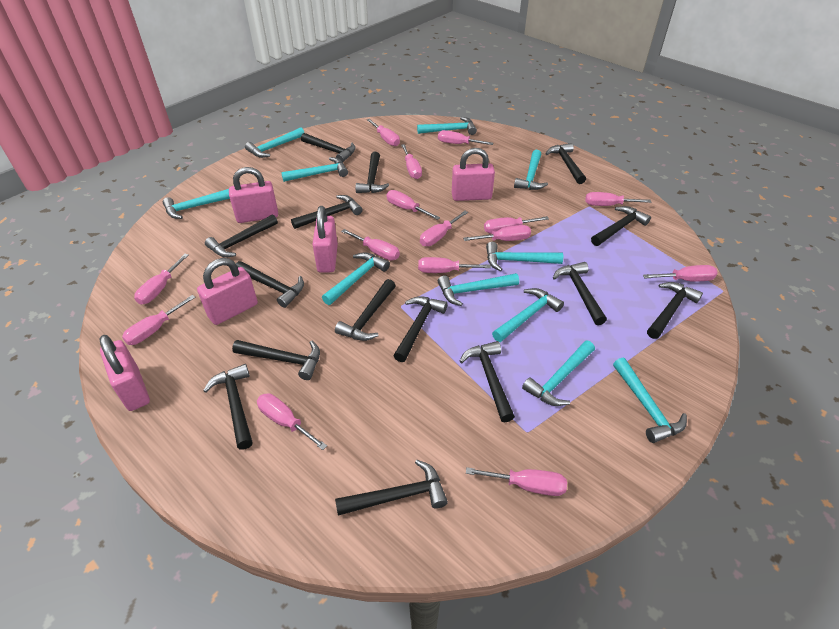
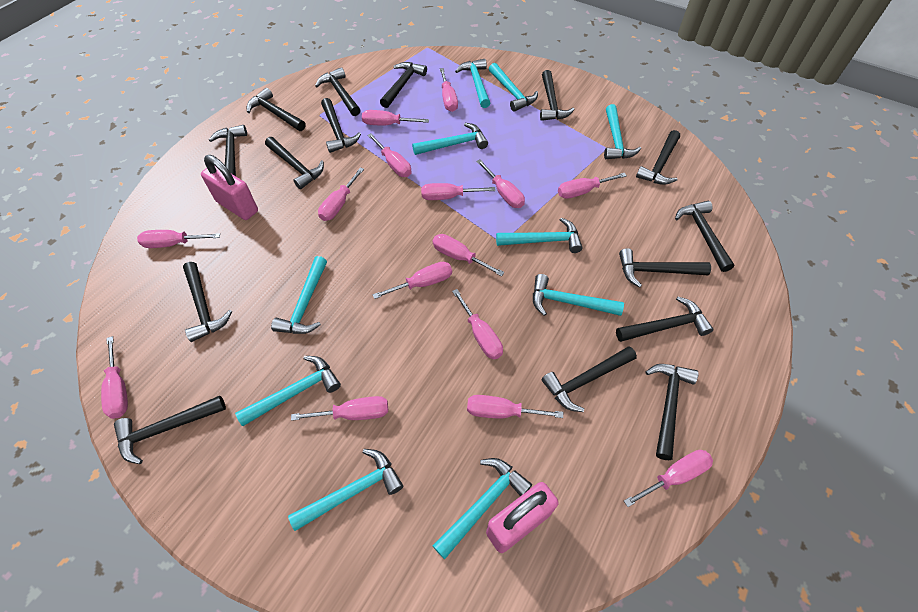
pink padlock: 5 -> 2
turquoise hammer: 11 -> 10

